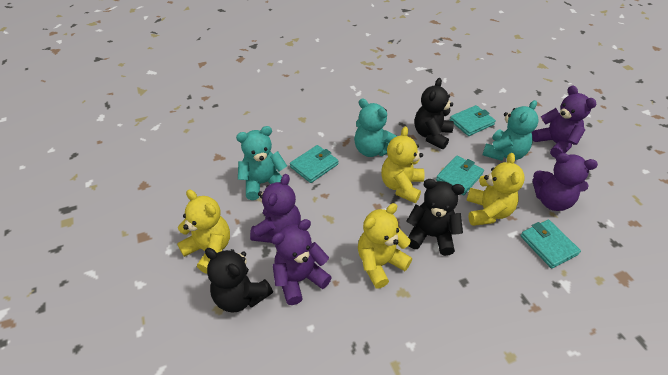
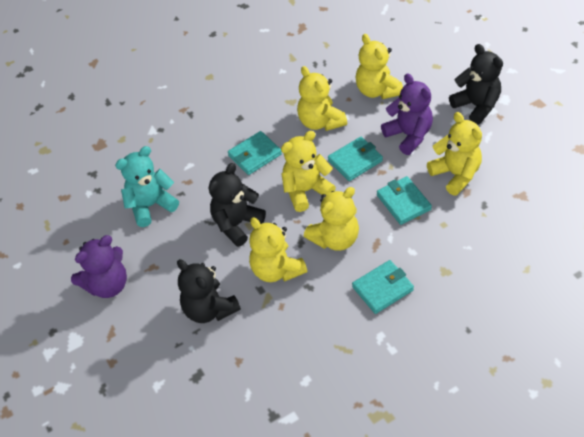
purple teddy bear: 4 -> 2
turquoise teddy bear: 3 -> 1
yellow teddy bear: 4 -> 6

